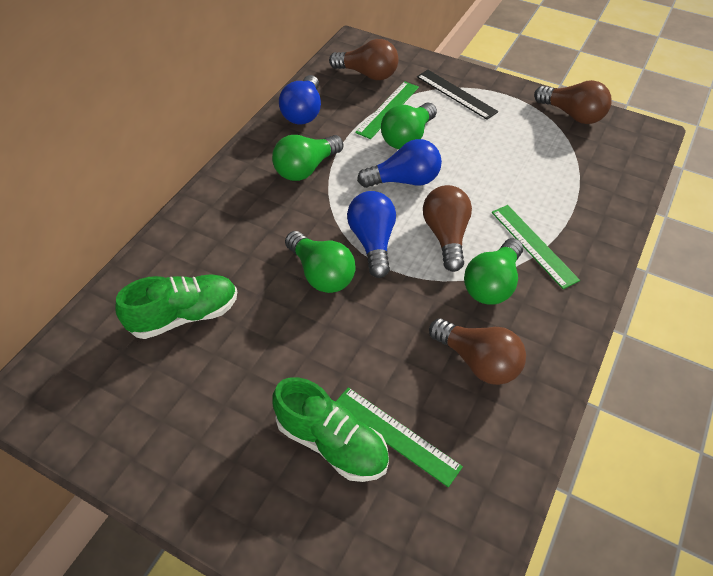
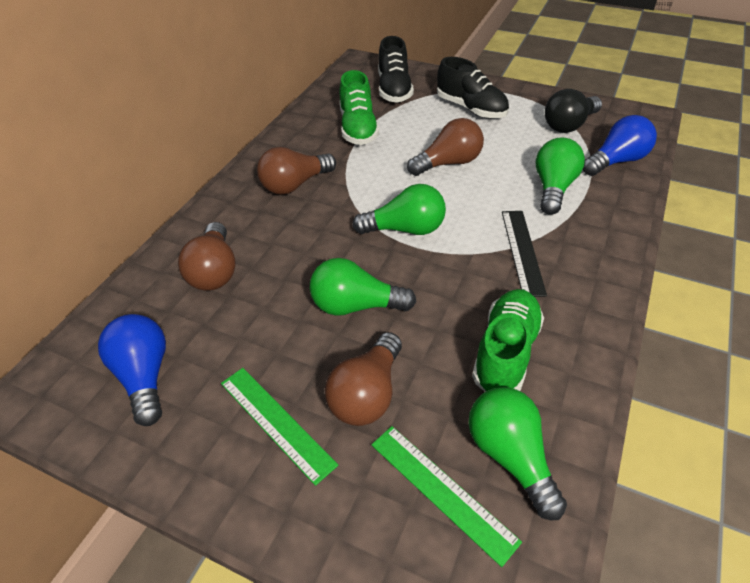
black light bulb: 0 -> 1
black shoe: 0 -> 2
blue light bulb: 3 -> 2
green ruler: 3 -> 2

